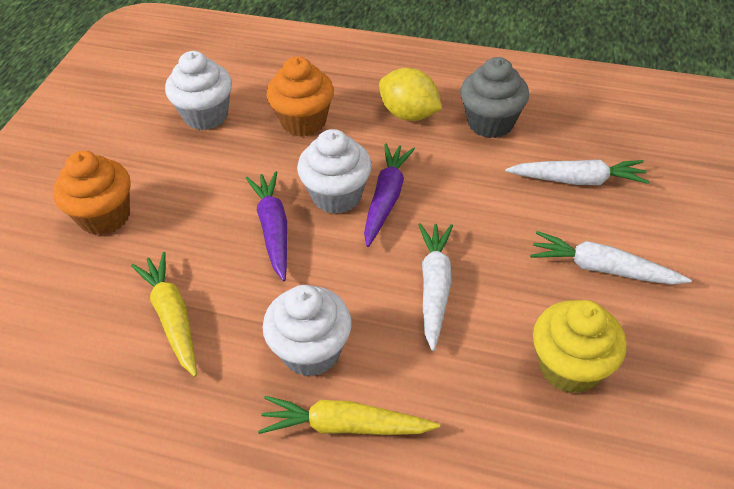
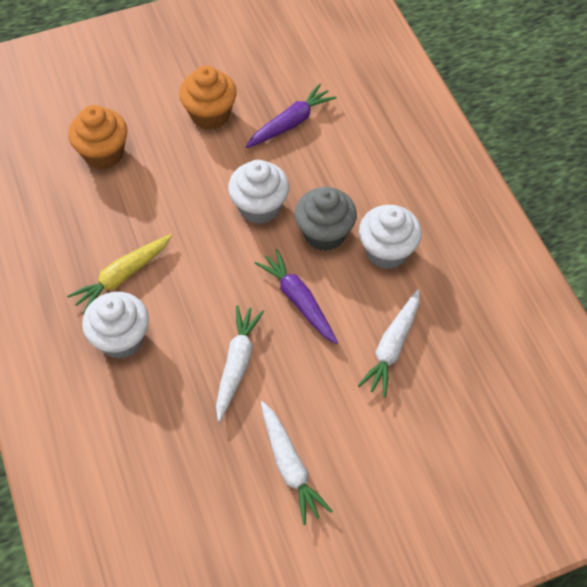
yellow carrot: 2 -> 1
yellow cupcake: 1 -> 0
yellow lemon: 1 -> 0

